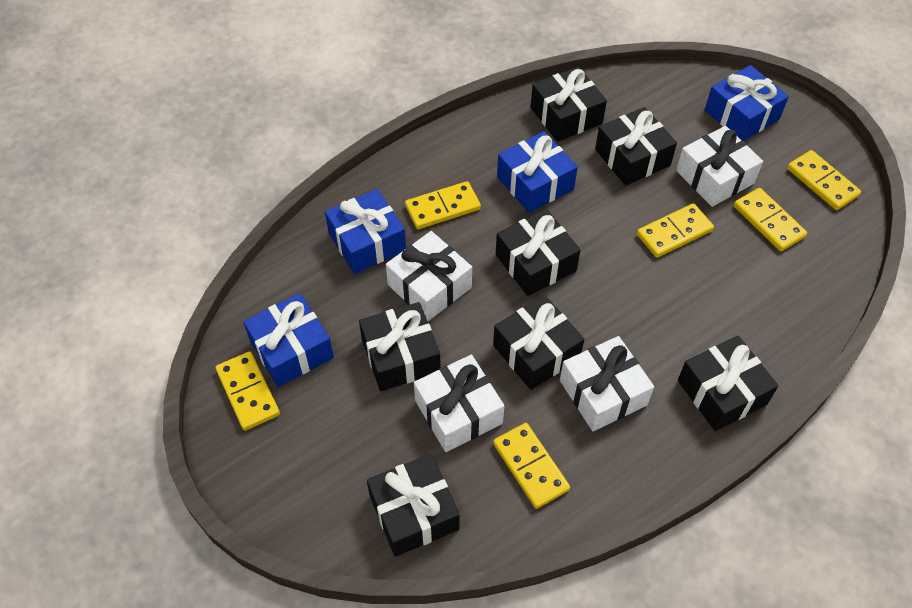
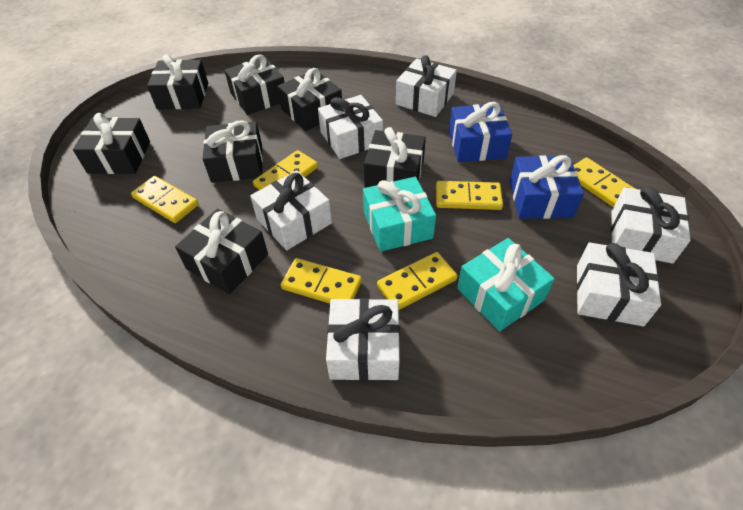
blue gift: 4 -> 2
turquoise gift: 0 -> 2
white gift: 4 -> 6

